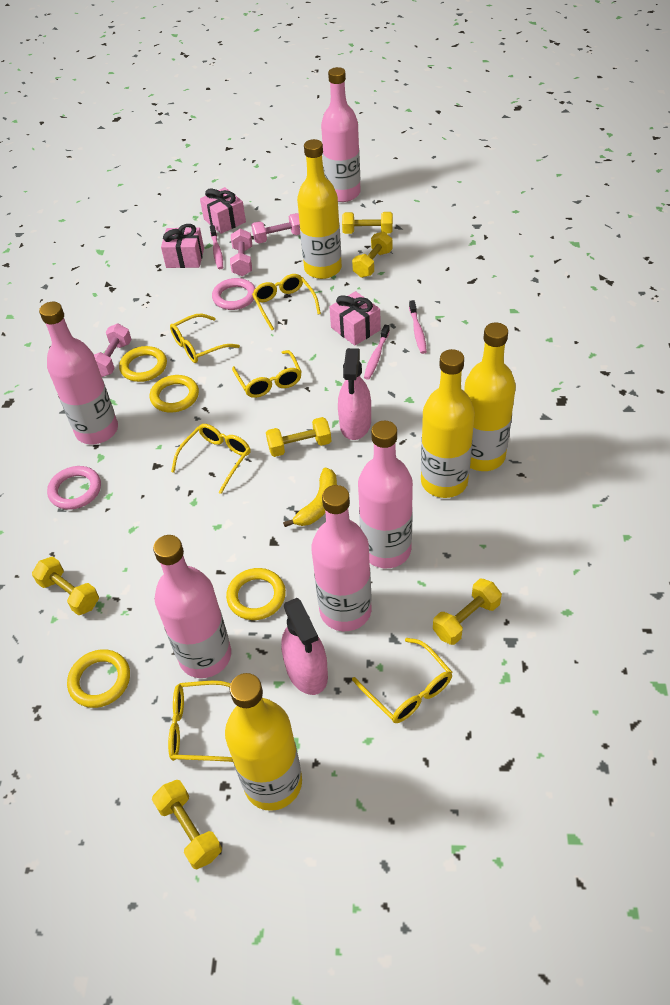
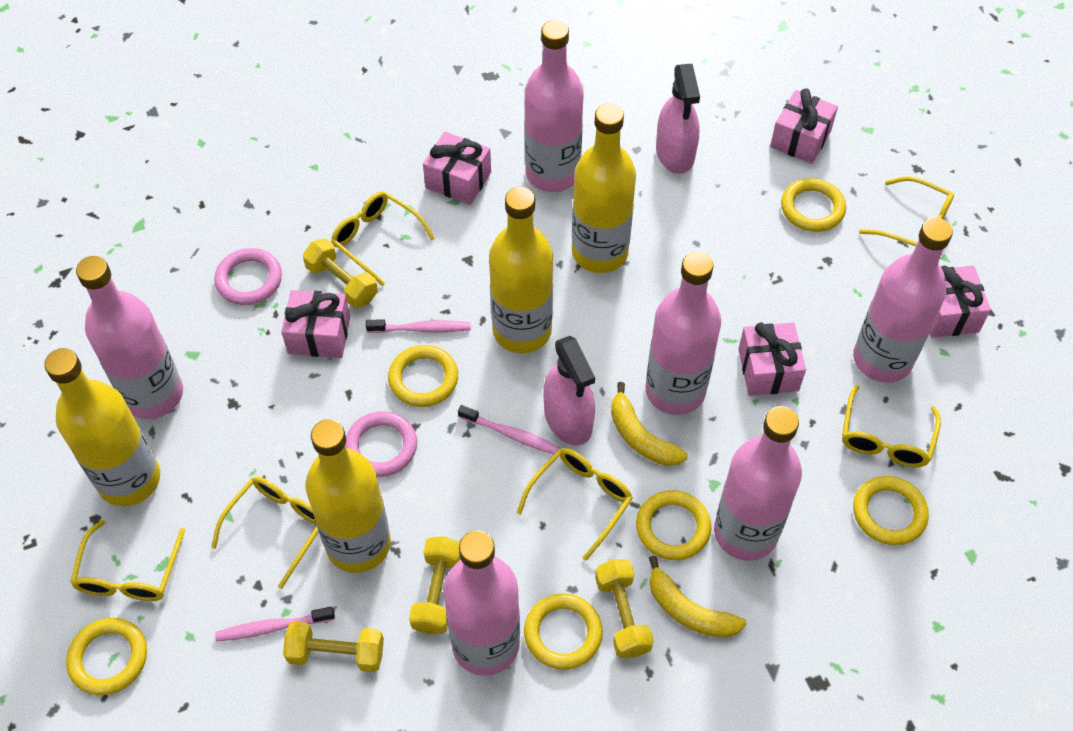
pink bottle: 5 -> 6
pink dumbbell: 3 -> 0
pink gift: 3 -> 5
yellow banana: 1 -> 2
yellow dumbbell: 6 -> 4
yellow ring: 4 -> 6

